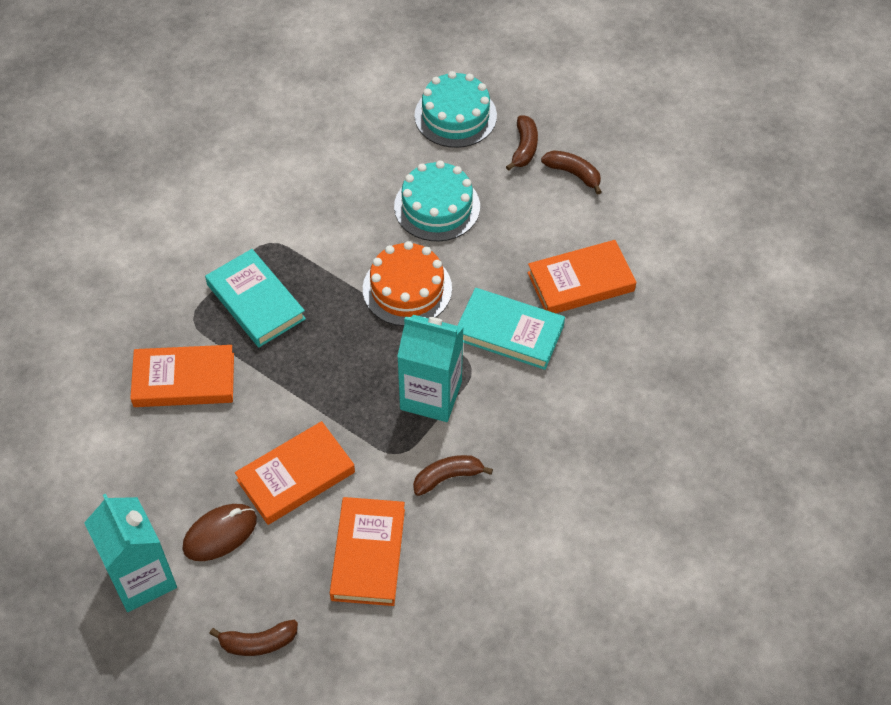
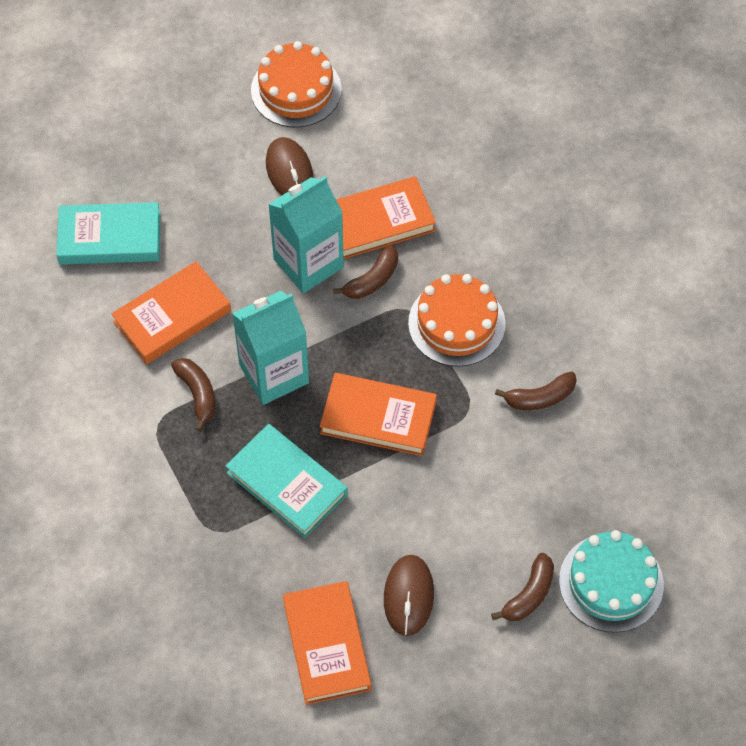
brown mouse: 1 -> 2
orange cake: 1 -> 2
turquoise cake: 2 -> 1

